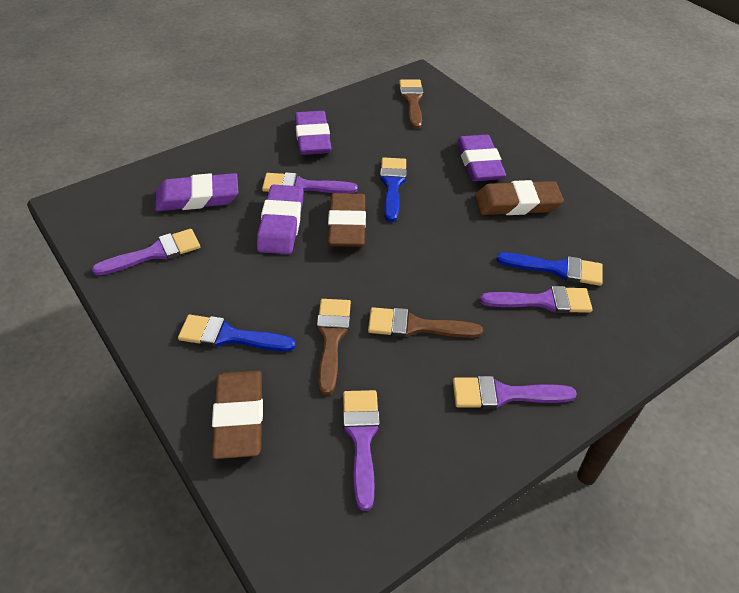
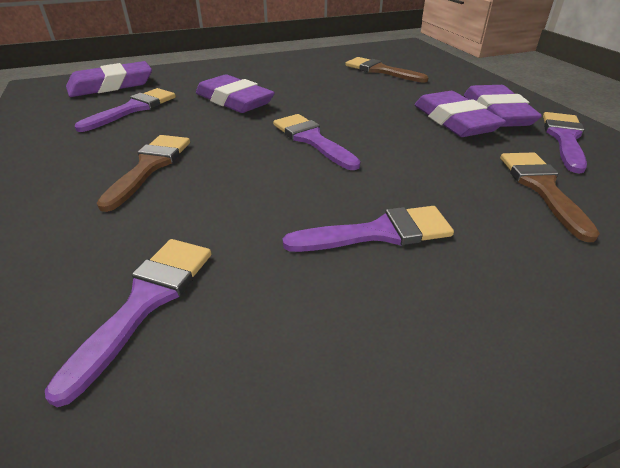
blue brush: 3 -> 0
brown eraser: 3 -> 0

